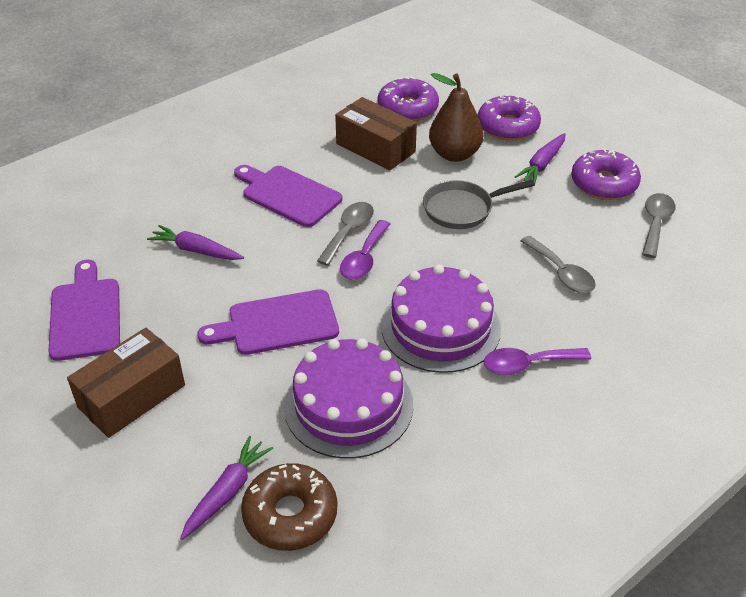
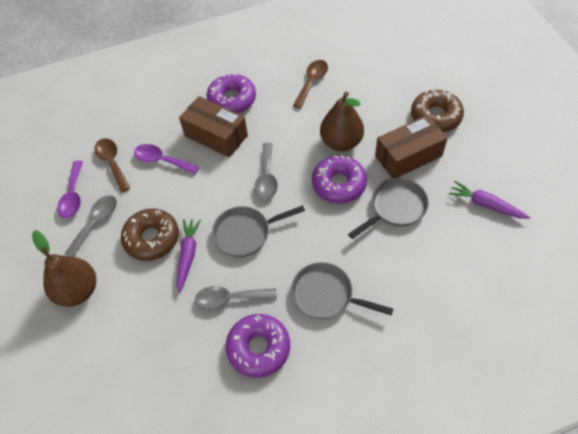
brown donut: 1 -> 2
brown pear: 1 -> 2
brown spoon: 0 -> 2
grey pan: 1 -> 3
purple cake: 2 -> 0
purple carrot: 3 -> 2
purple cutting board: 3 -> 0

